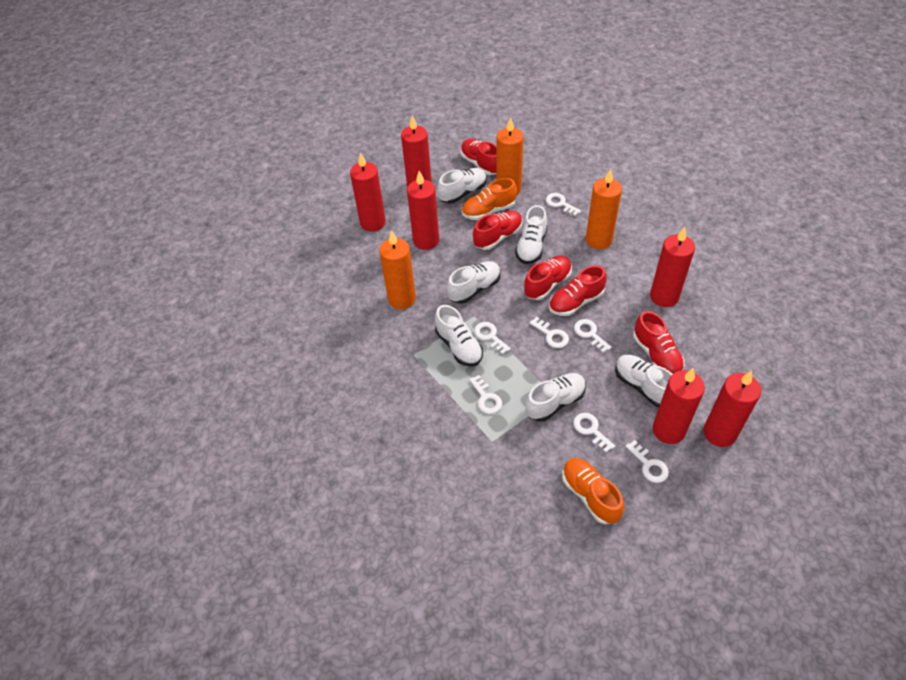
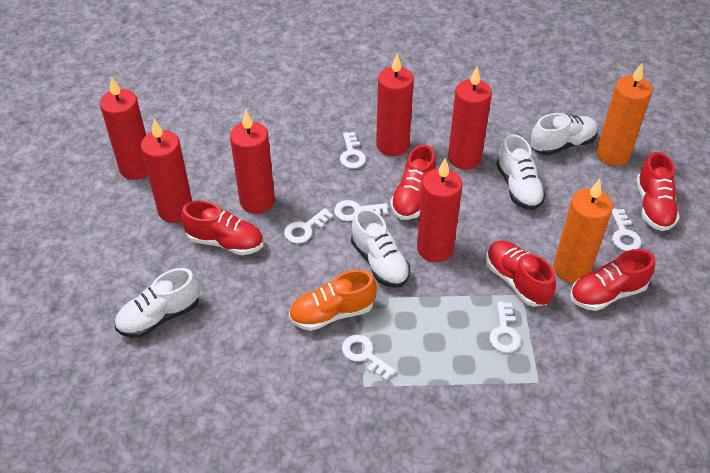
orange candle: 3 -> 2
orange shoe: 2 -> 1
white key: 7 -> 6
white shoe: 6 -> 4

